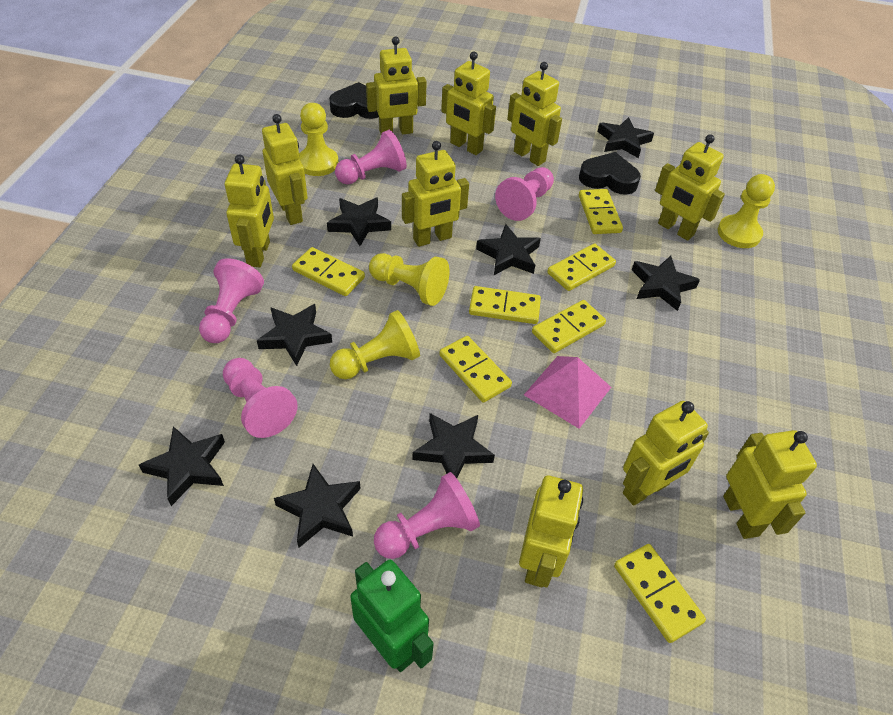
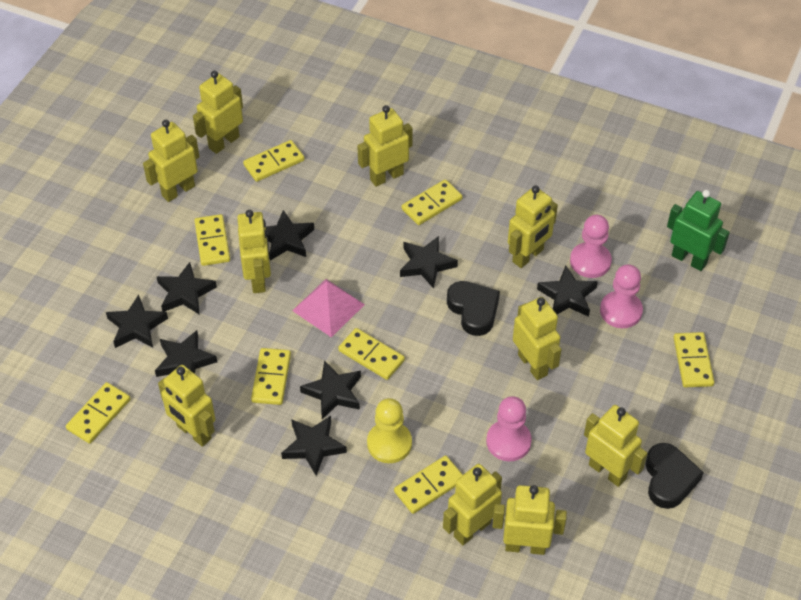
pink pawn: 5 -> 3
yellow domino: 7 -> 8
yellow pawn: 4 -> 1

